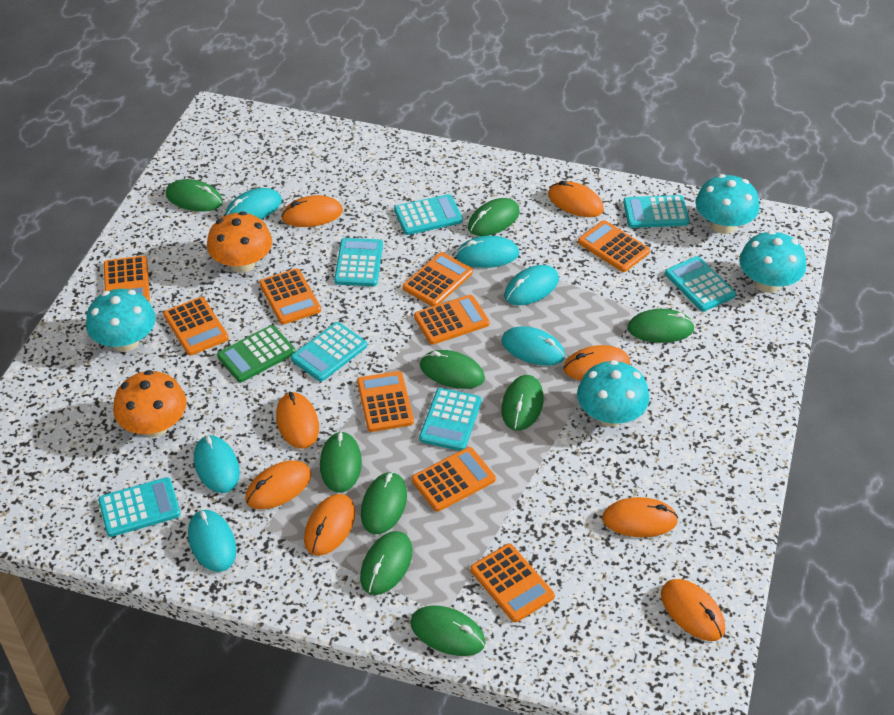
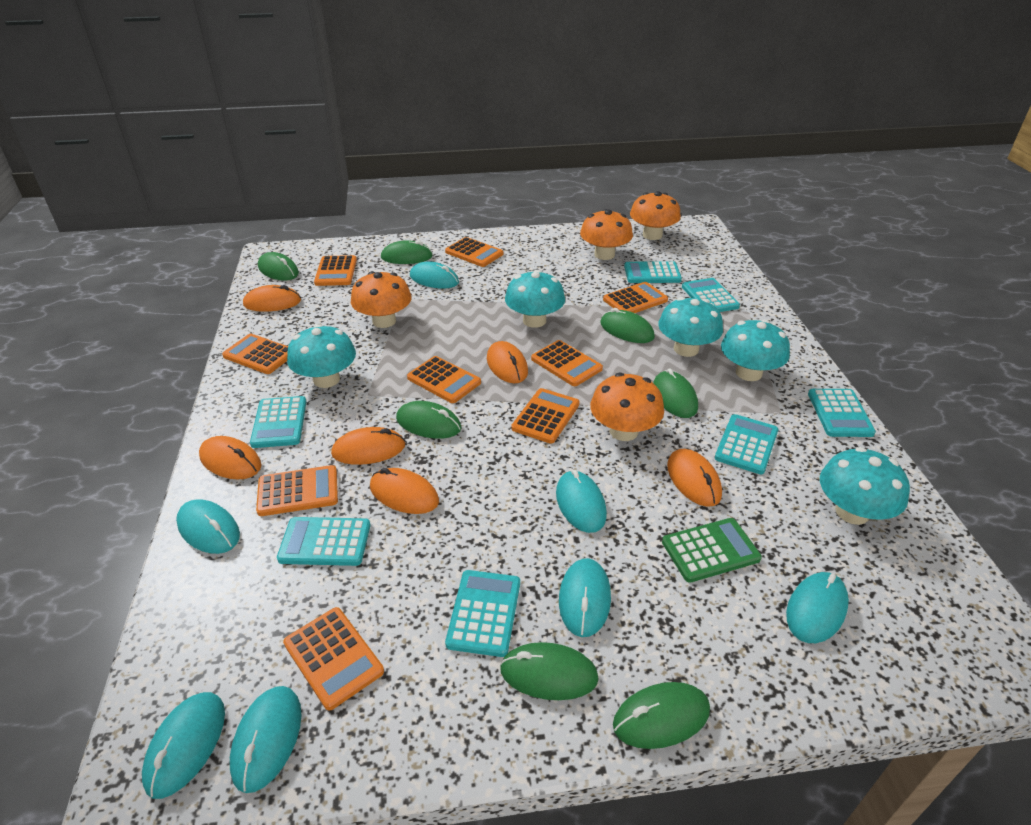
green mouse: 9 -> 7
orange mouse: 8 -> 6
orange mushroom: 2 -> 4
turquoise mouse: 6 -> 7
turquoise mushroom: 4 -> 5

